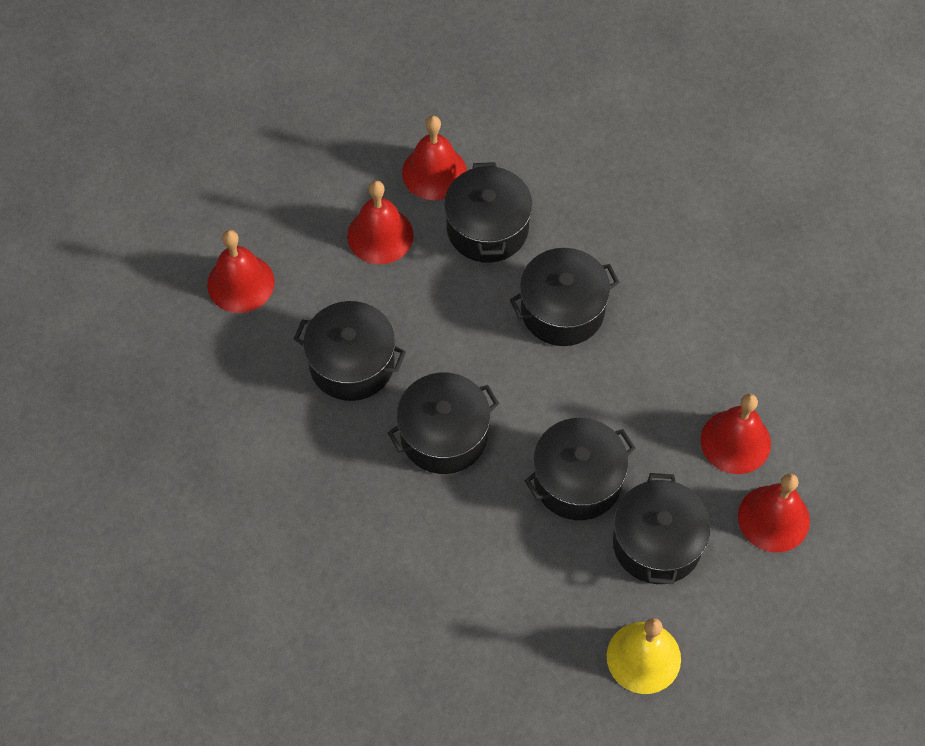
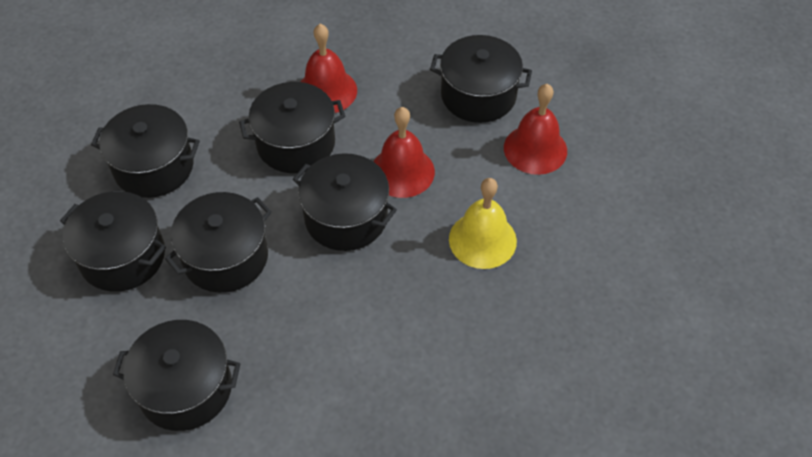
black pot: 6 -> 7
red bell: 5 -> 3

